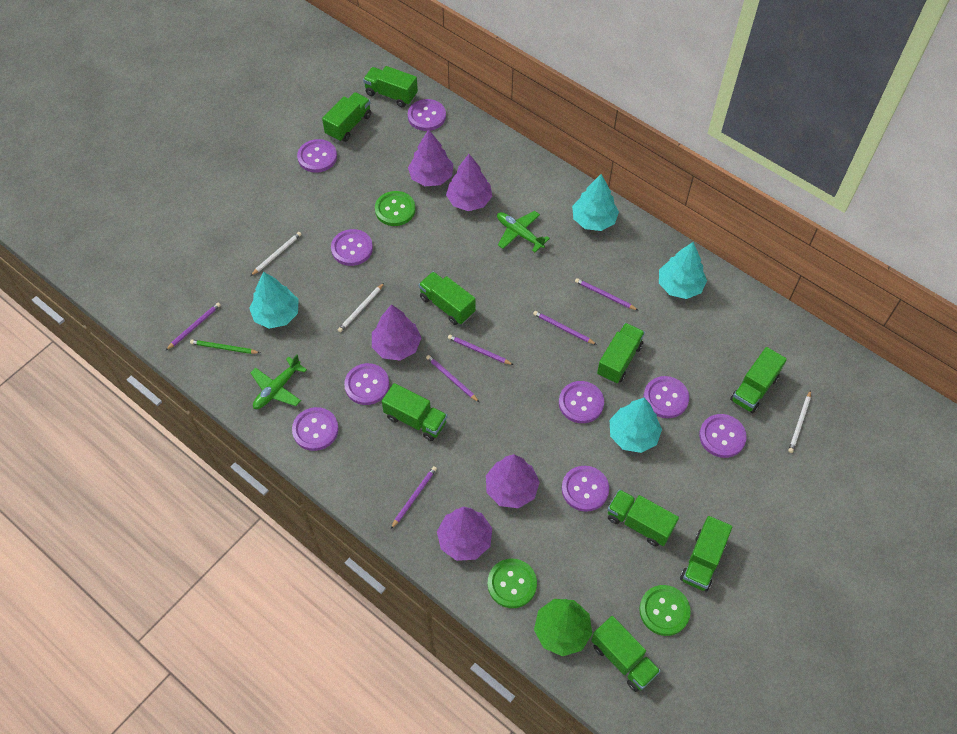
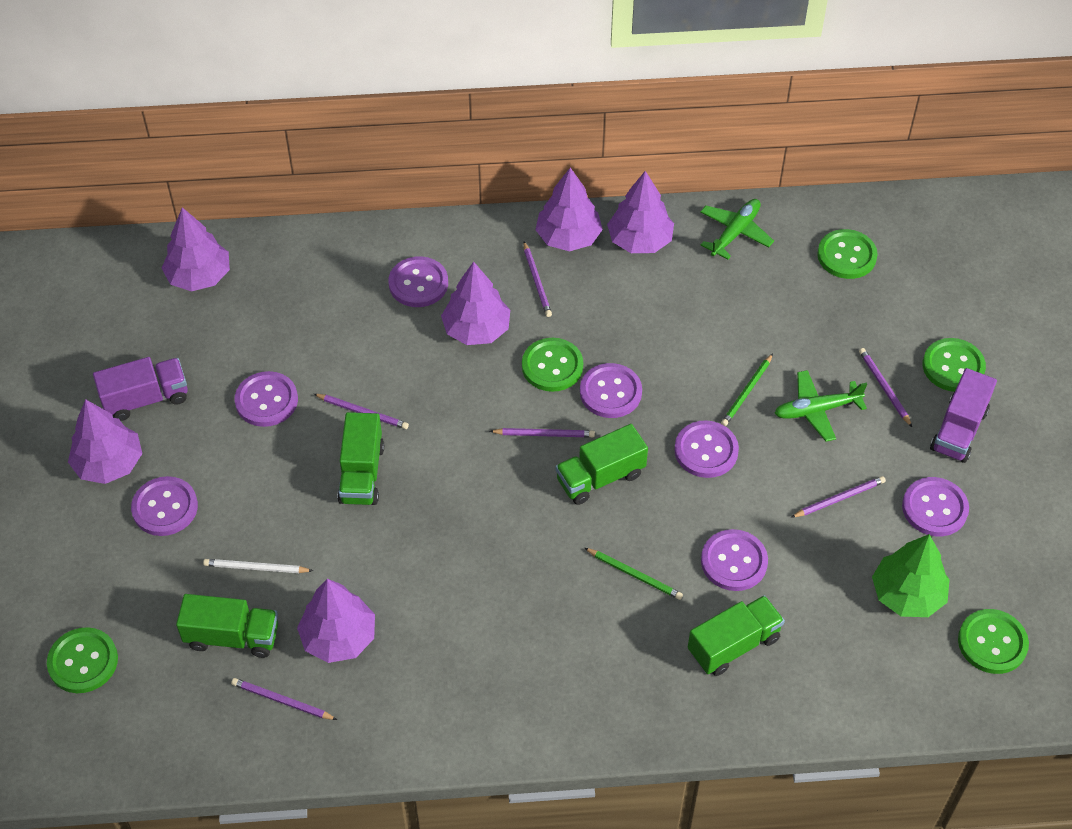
green button: 3 -> 5
green pencil: 1 -> 2
green truck: 9 -> 4
purple button: 9 -> 7
purple tree: 5 -> 6
purple truck: 0 -> 2
turquoise tree: 4 -> 0
white pencil: 3 -> 1

